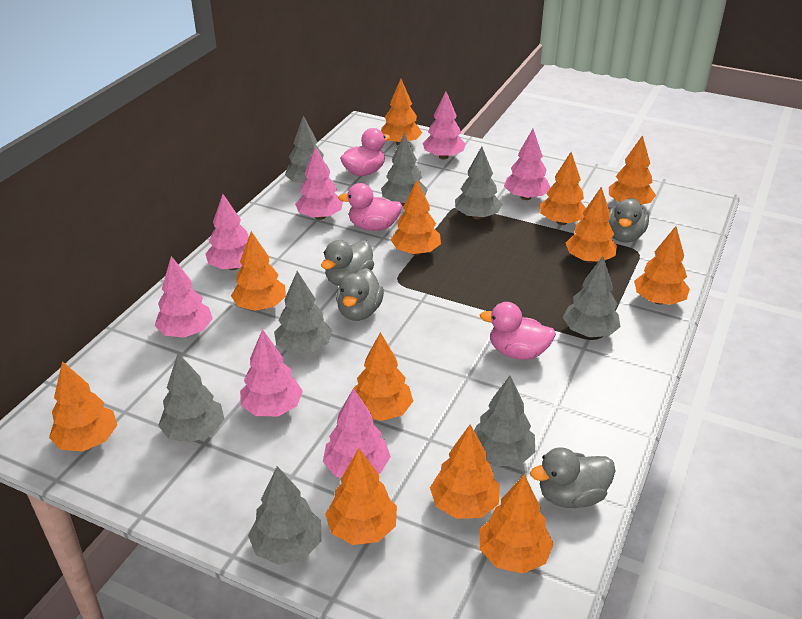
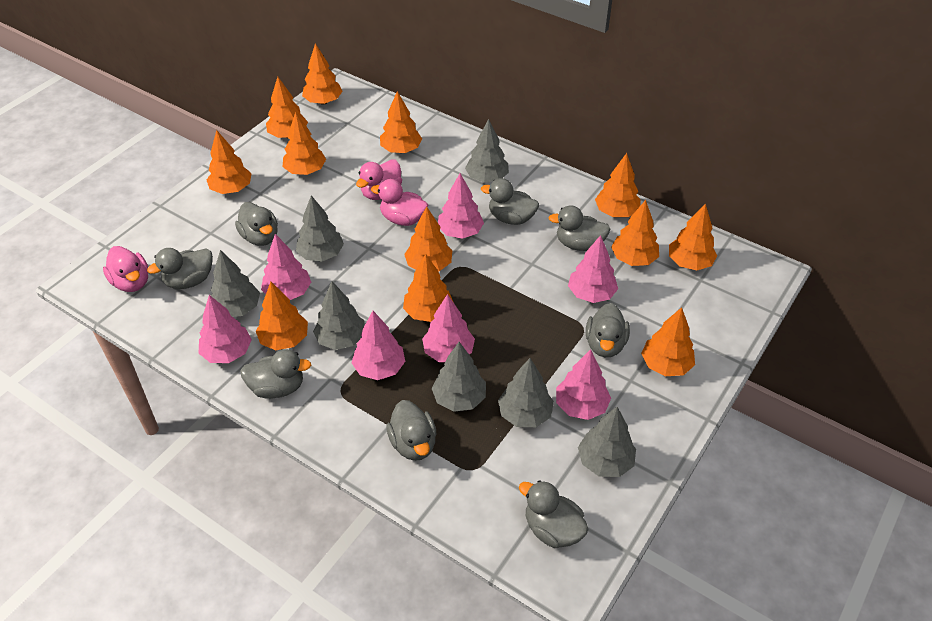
grey duck: 4 -> 8
grey tree: 8 -> 7

